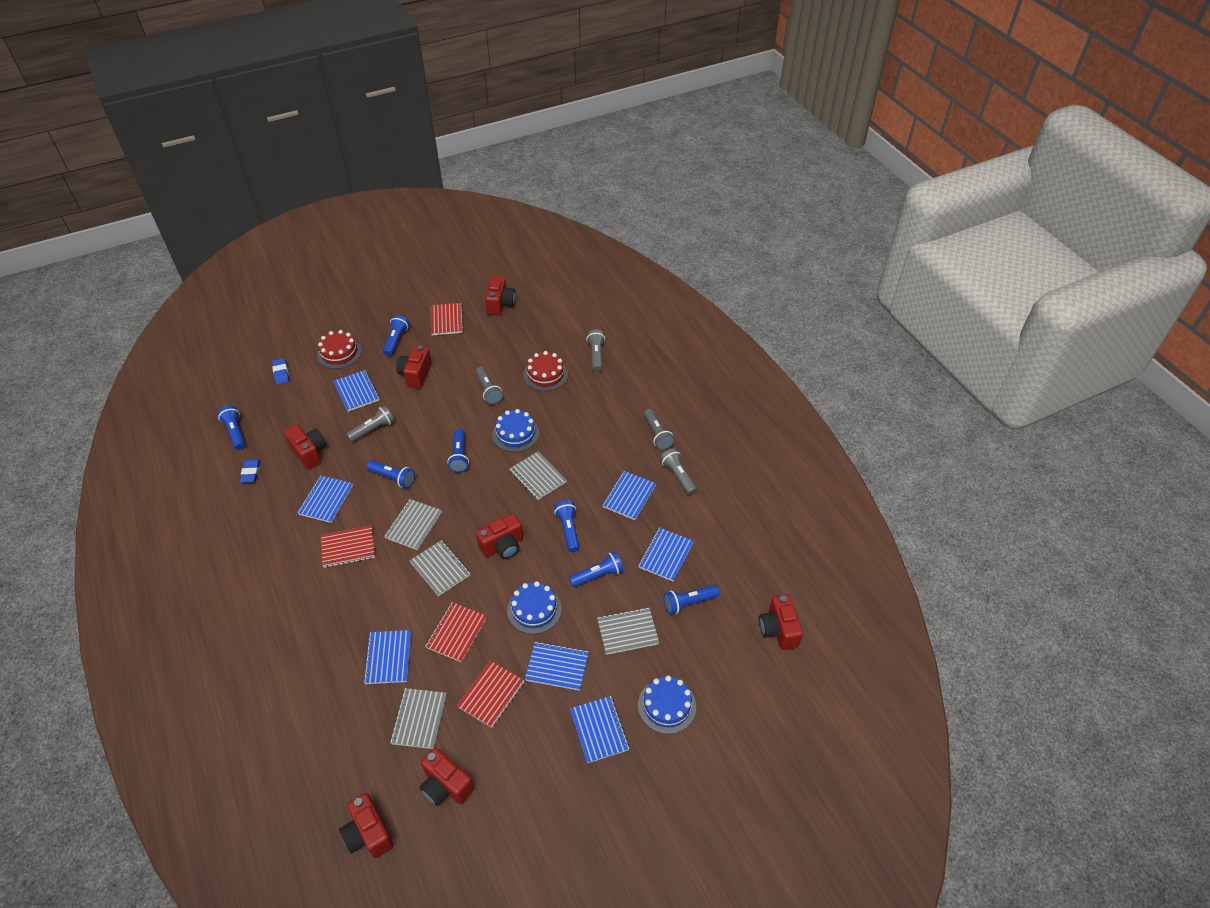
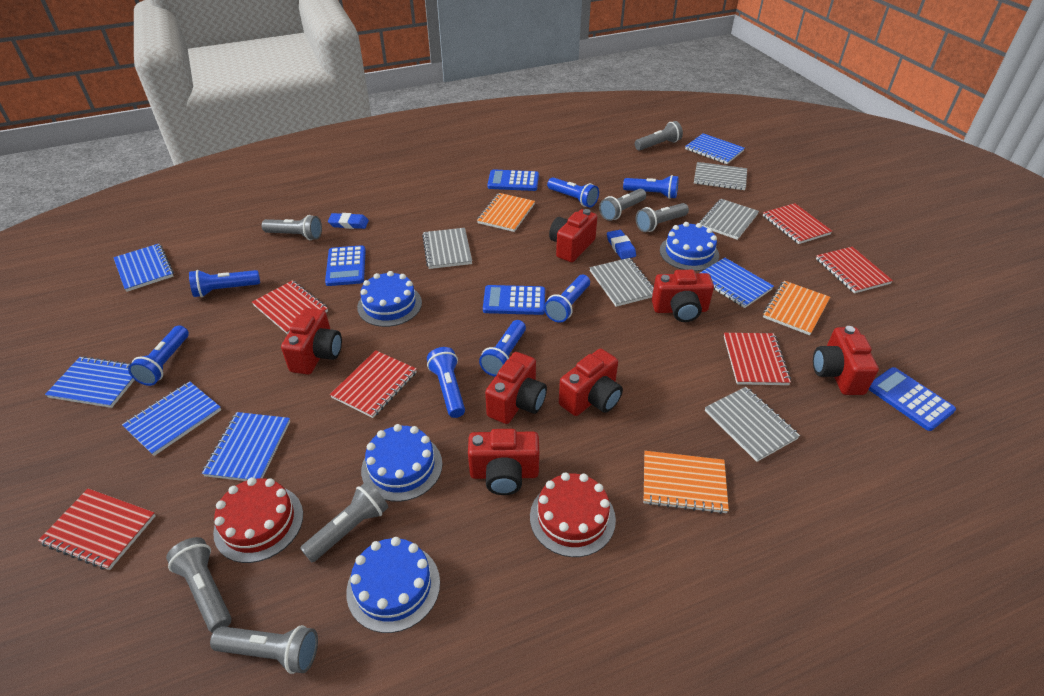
blue cake: 3 -> 4
blue calculator: 0 -> 4
blue notebook: 7 -> 6
grey flashlight: 5 -> 7
orange notebook: 0 -> 3
red notebook: 4 -> 6

